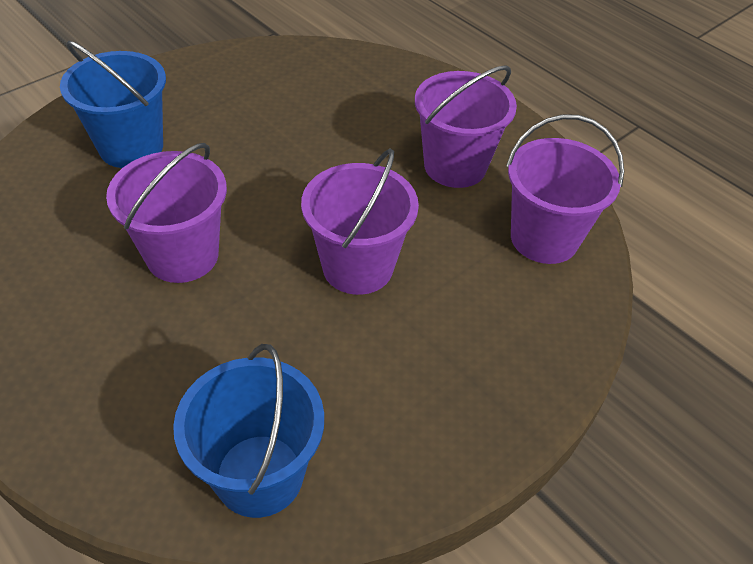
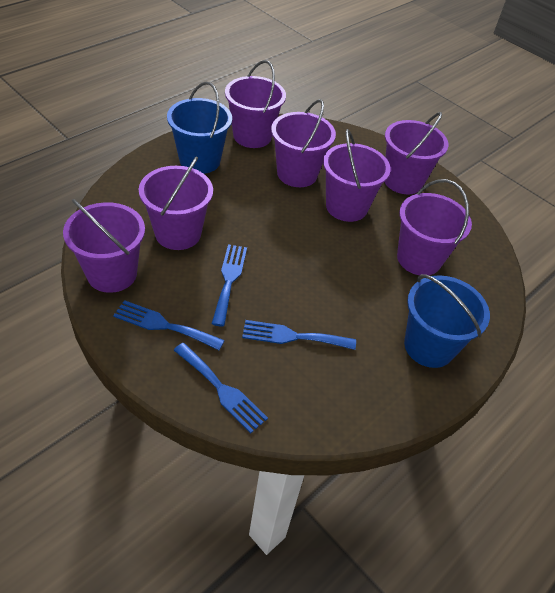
blue fork: 0 -> 4
purple bucket: 4 -> 7

